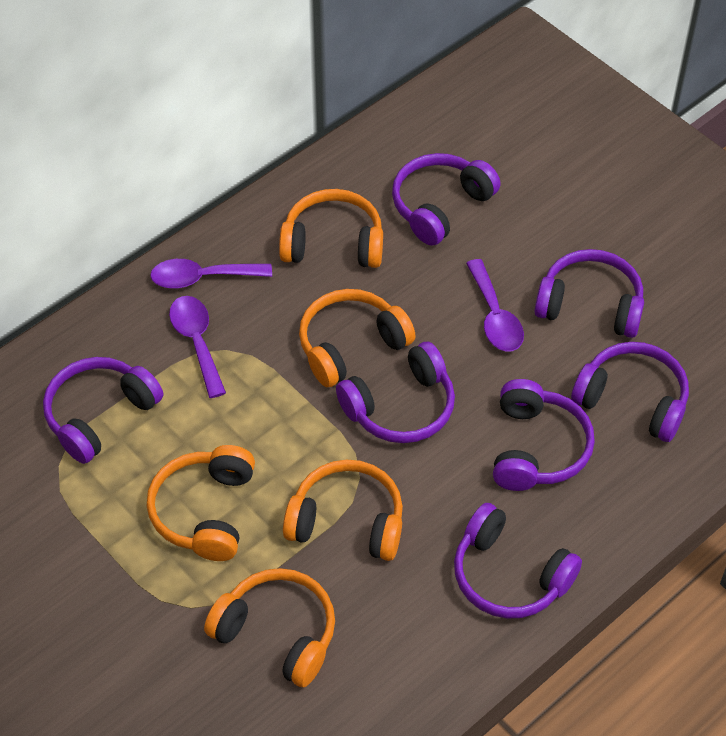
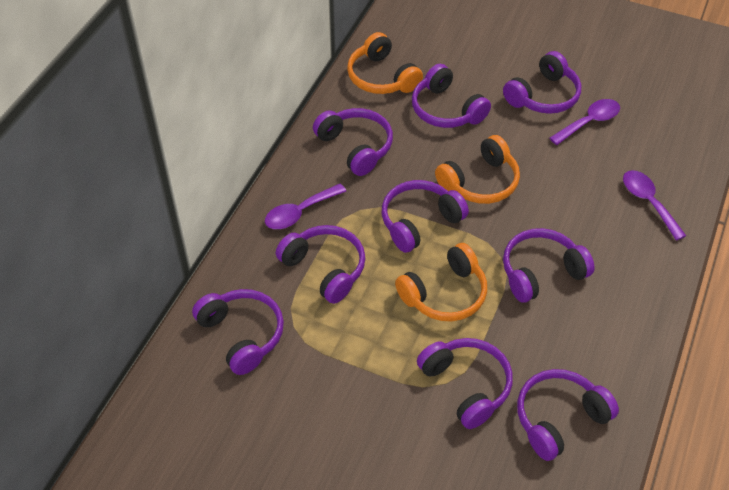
orange headphones: 5 -> 3
purple headphones: 7 -> 9

